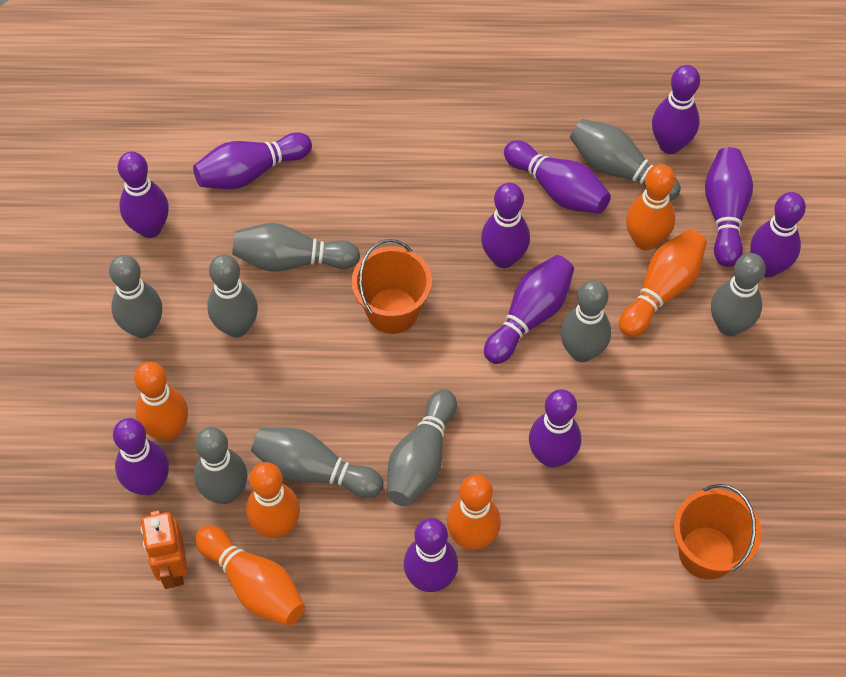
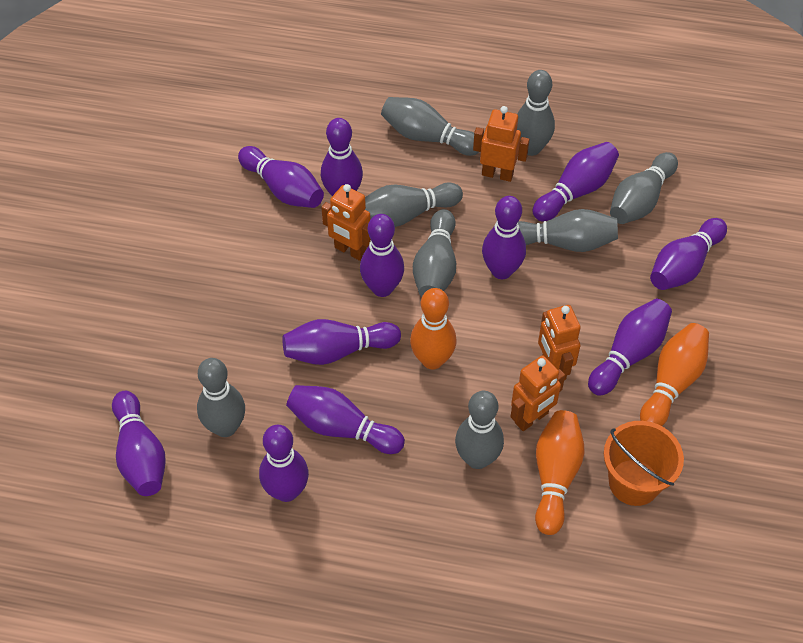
grey bowling pin: 9 -> 8
orange bowling pin: 6 -> 3
orange bucket: 2 -> 1
orange robot: 1 -> 4

